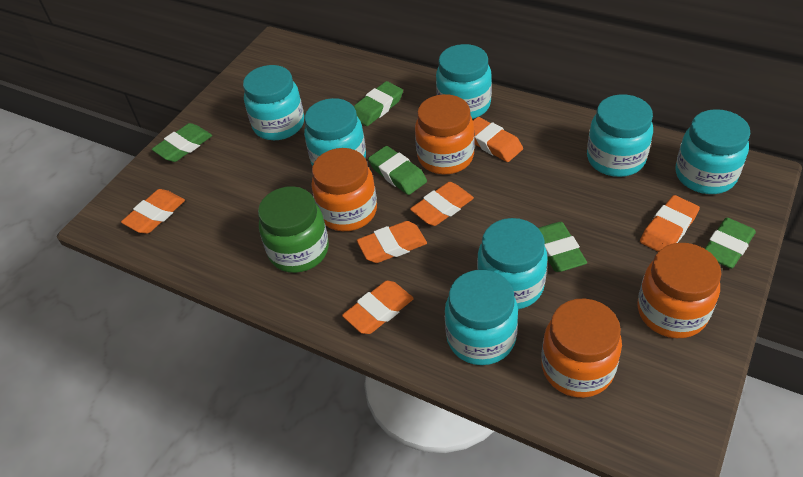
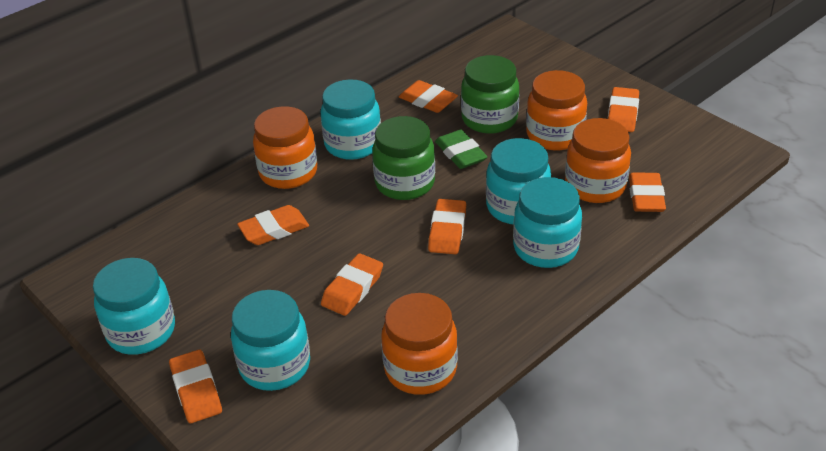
green eraser: 5 -> 1
green jar: 1 -> 2
orange eraser: 6 -> 7
turquoise jar: 7 -> 5

